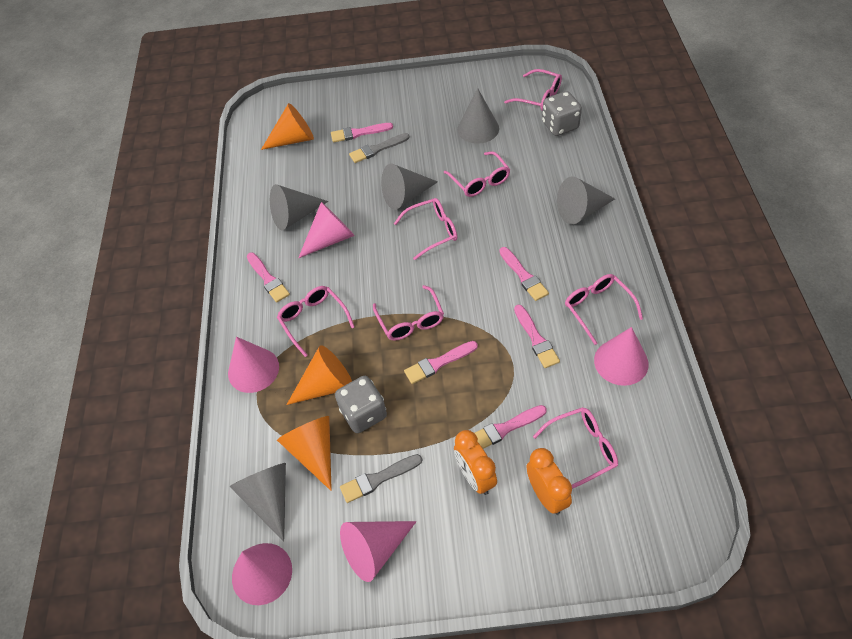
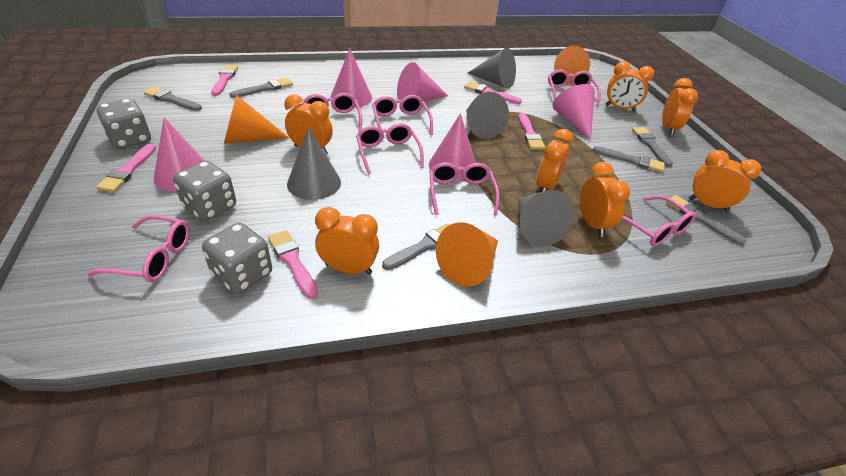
grey brush: 2 -> 6
grey cone: 5 -> 4
grey dice: 2 -> 3
orange clock: 2 -> 7
pink brush: 6 -> 5

